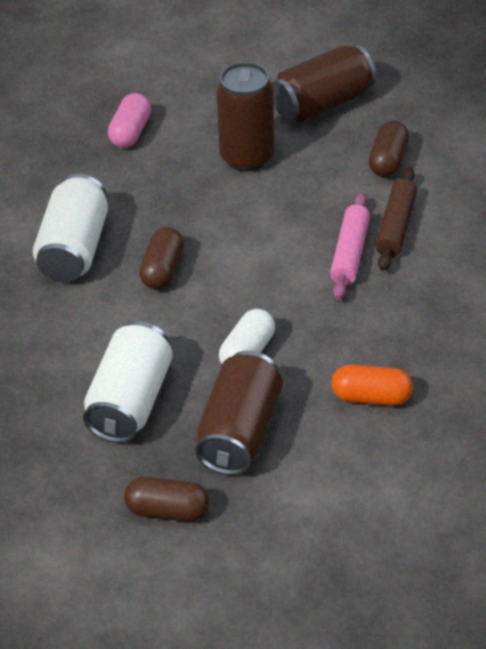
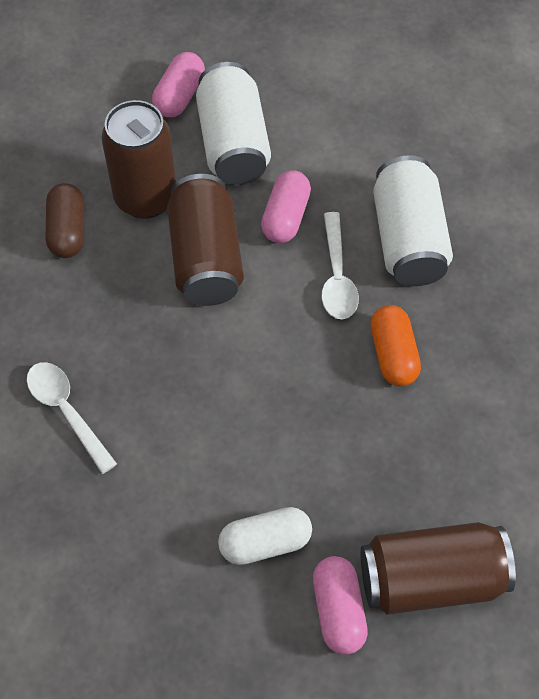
brown capsule: 3 -> 1
brown rolling pin: 1 -> 0
pink capsule: 1 -> 3
pink rolling pin: 1 -> 0
white spoon: 0 -> 2

